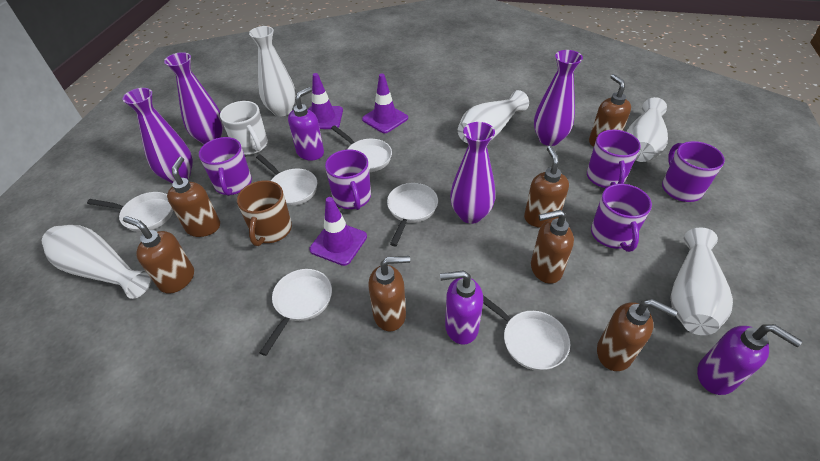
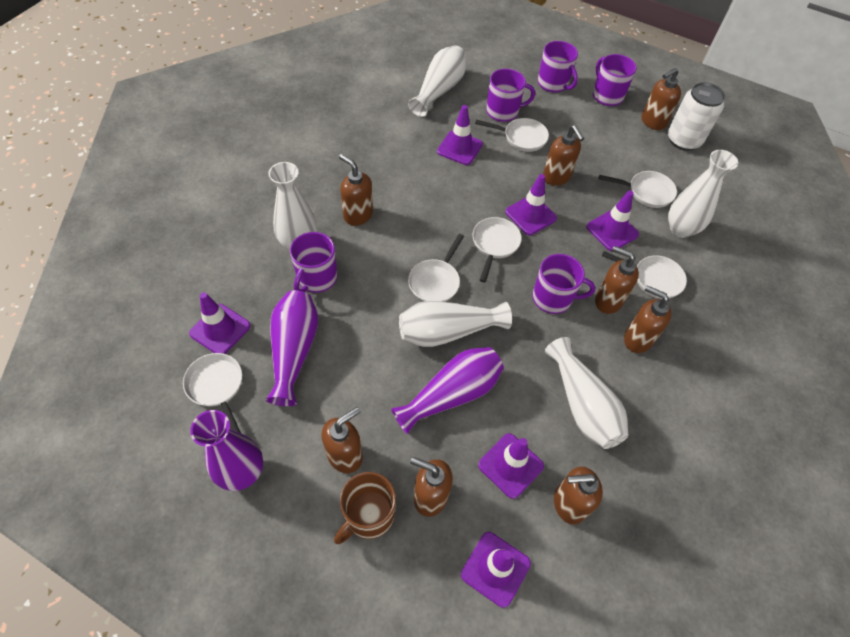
brown soap dispenser: 7 -> 8
purple soap dispenser: 3 -> 0
purple traffic cone: 3 -> 6
purple vase: 4 -> 3
white can: 0 -> 1
white mug: 1 -> 0

